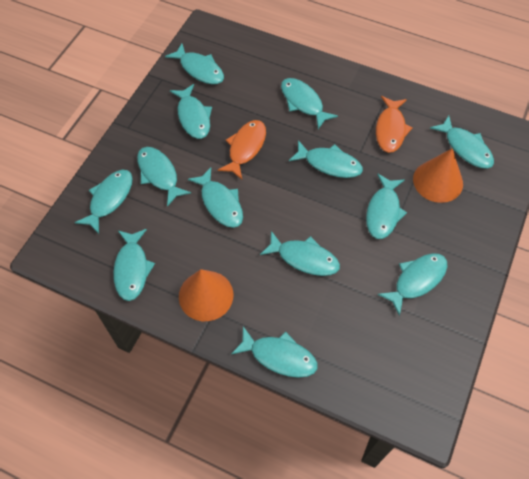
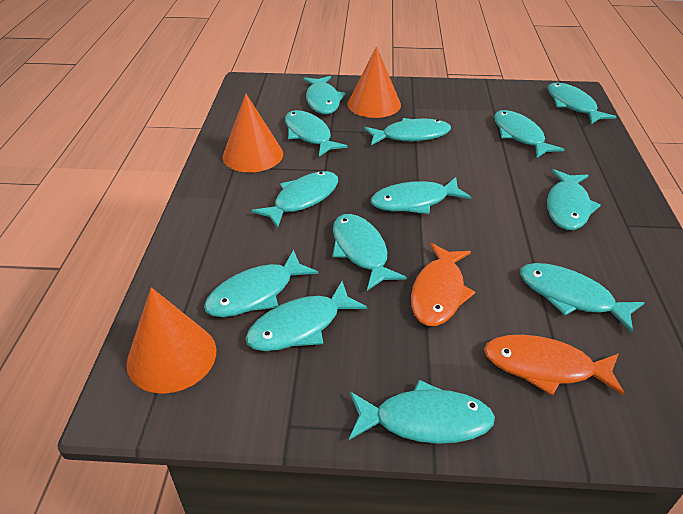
orange cone: 2 -> 3

